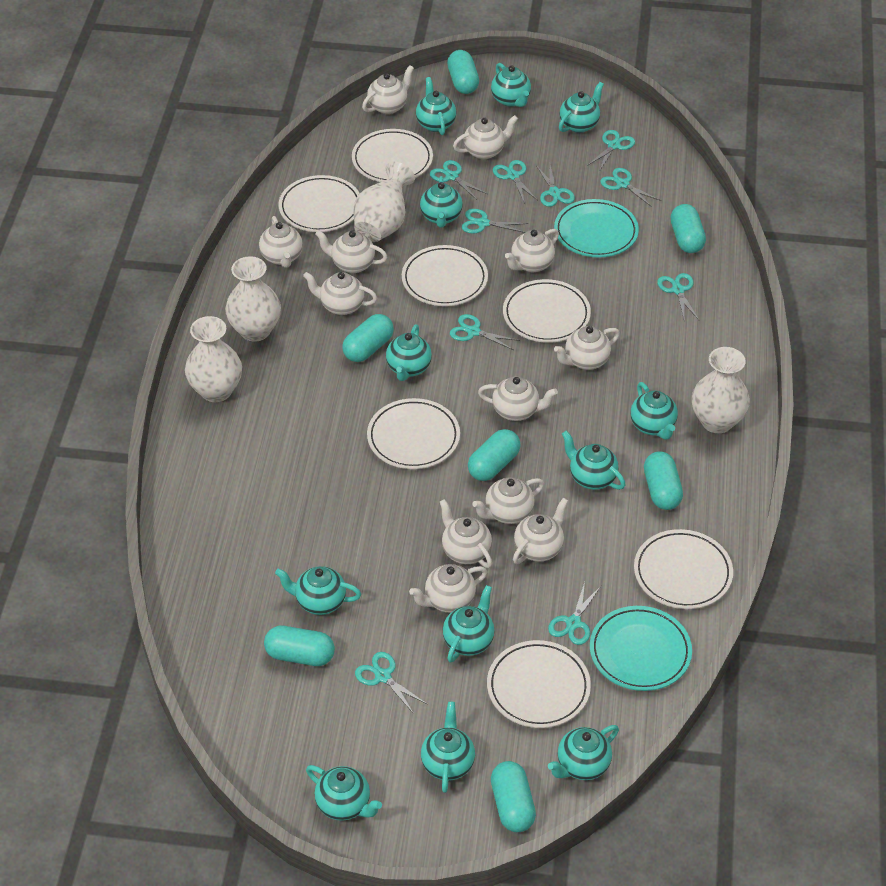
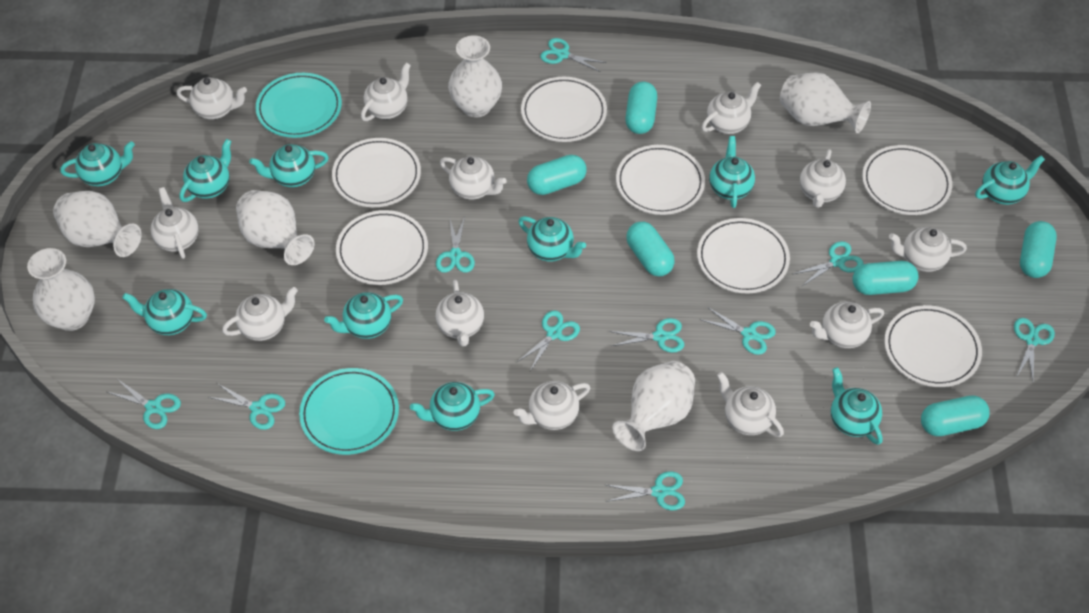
turquoise capsule: 7 -> 6
turquoise teapot: 12 -> 10
white vase: 4 -> 6

